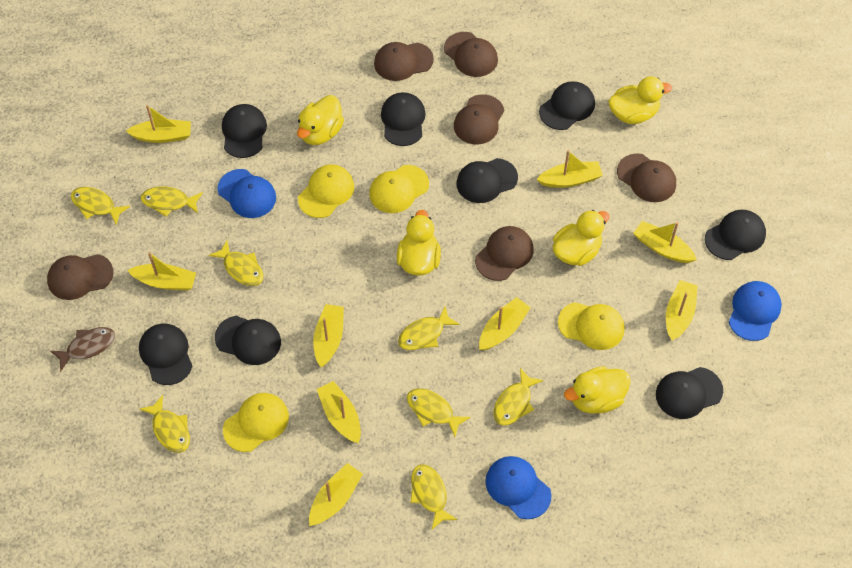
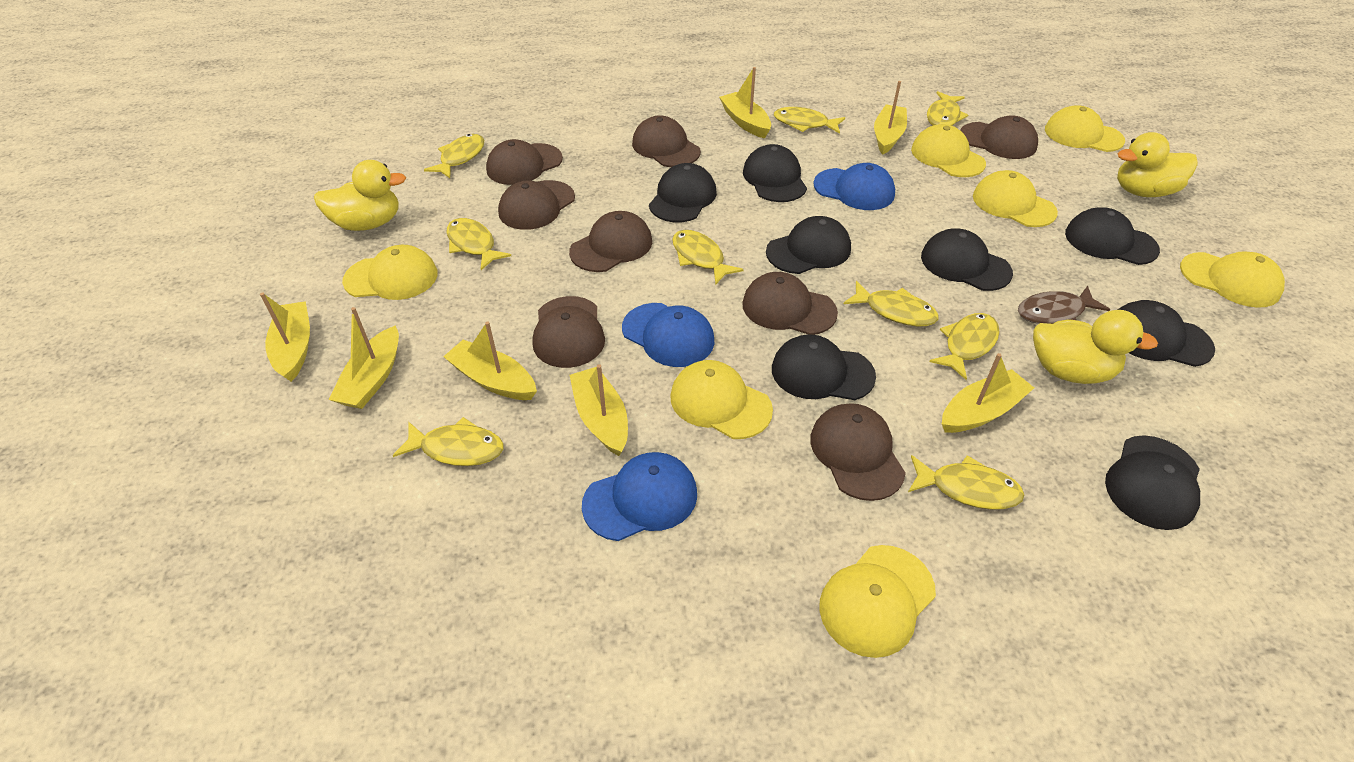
brown cap: 6 -> 8
yellow boat: 9 -> 7
yellow cap: 4 -> 7
yellow duck: 5 -> 3
yellow fish: 8 -> 9

